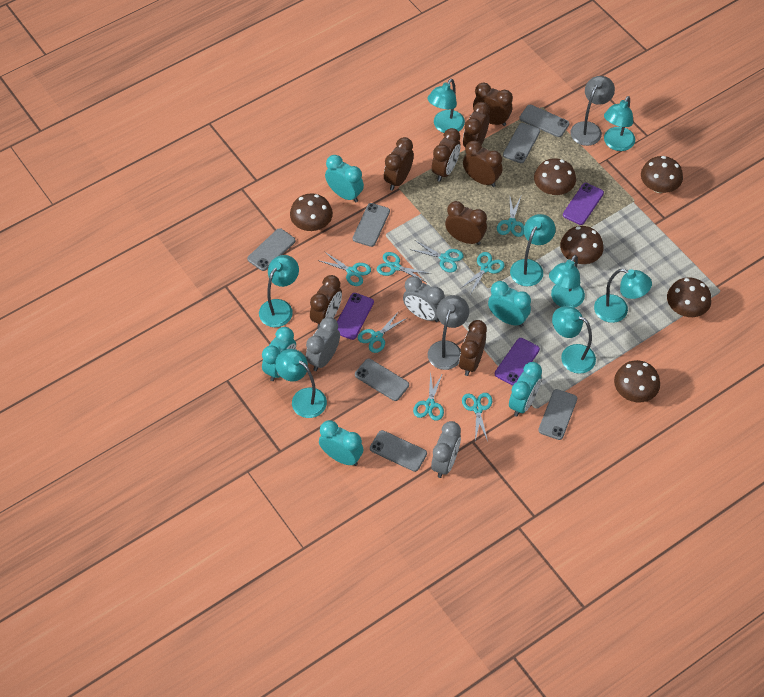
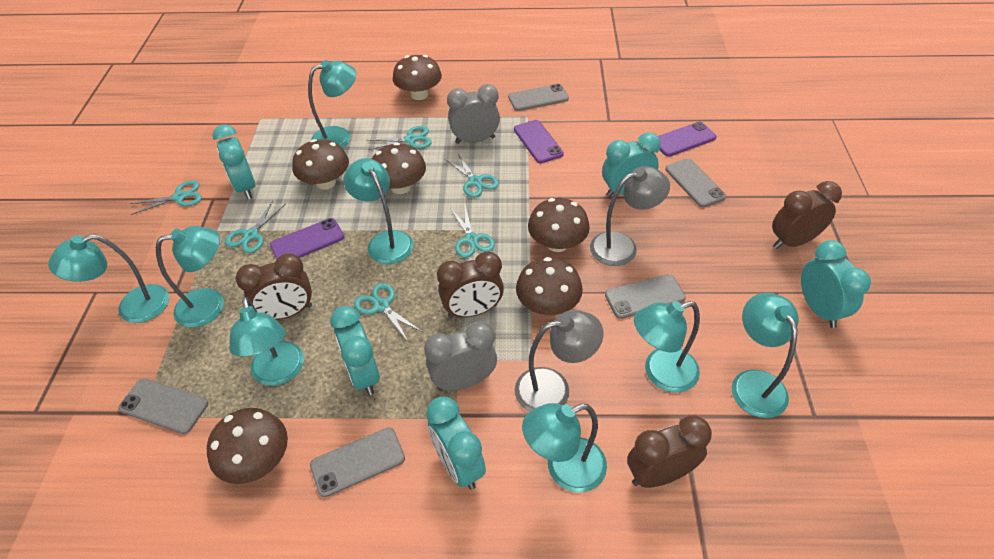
brown clock: 8 -> 4
grey clock: 3 -> 2
grey phone: 7 -> 5
turquoise scissors: 8 -> 6

